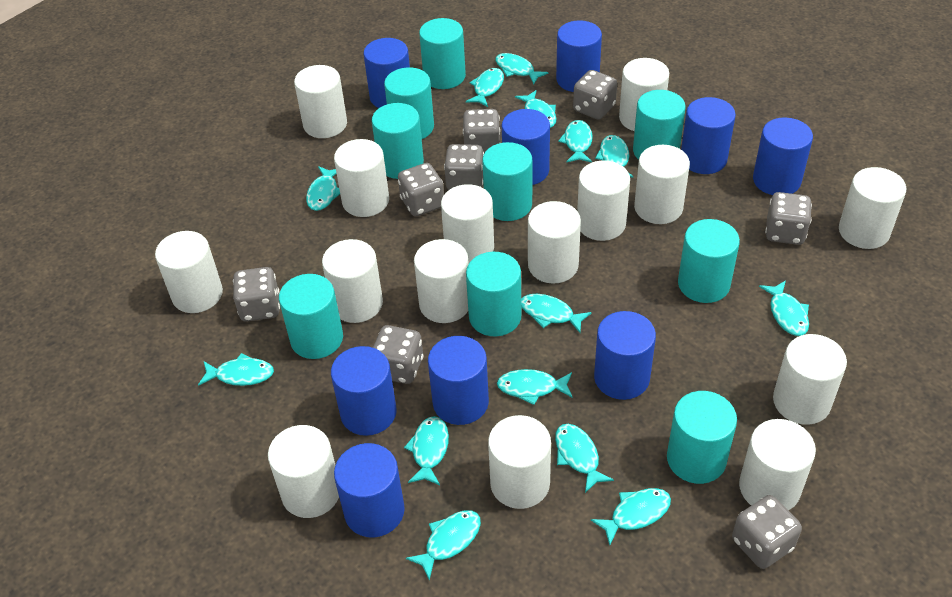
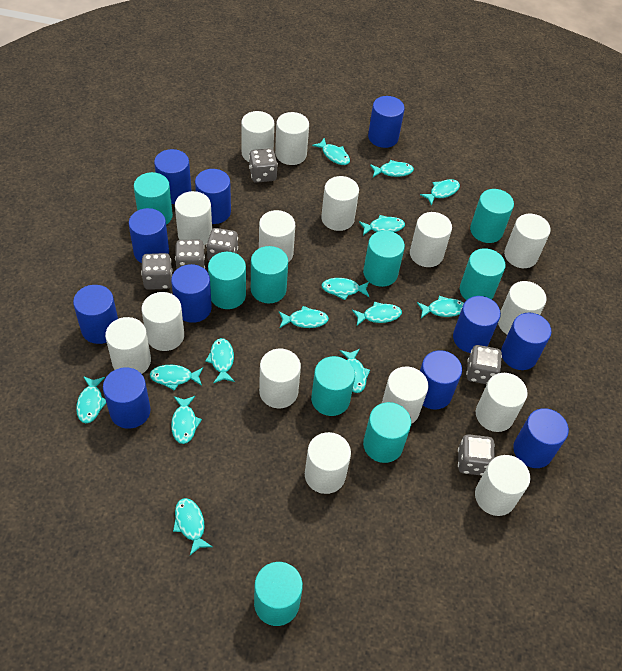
blue cylinder: 9 -> 11
grey dice: 8 -> 6

